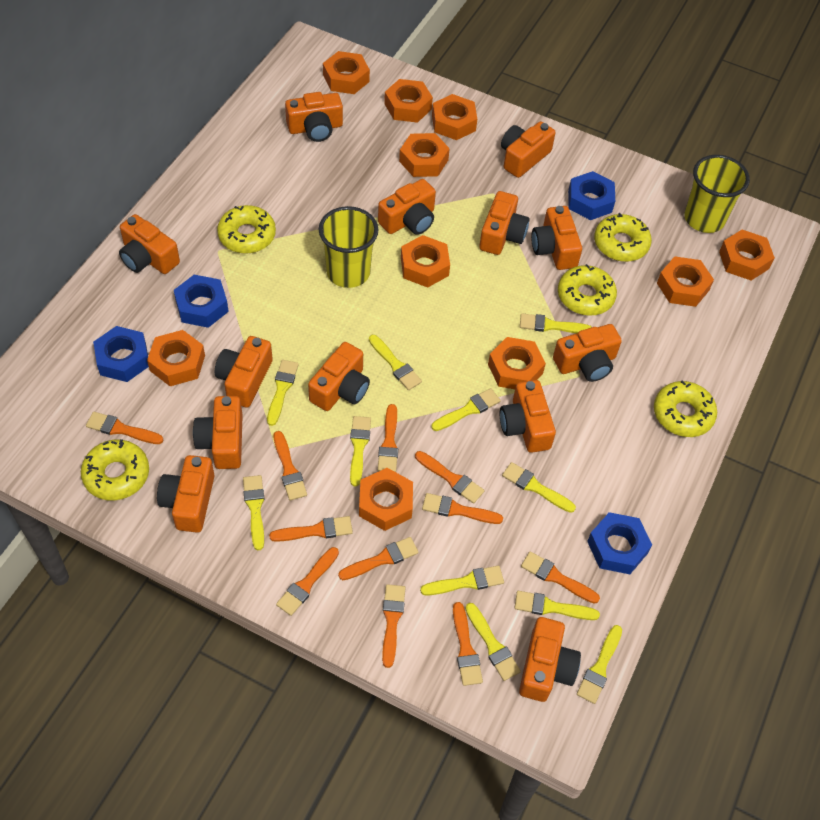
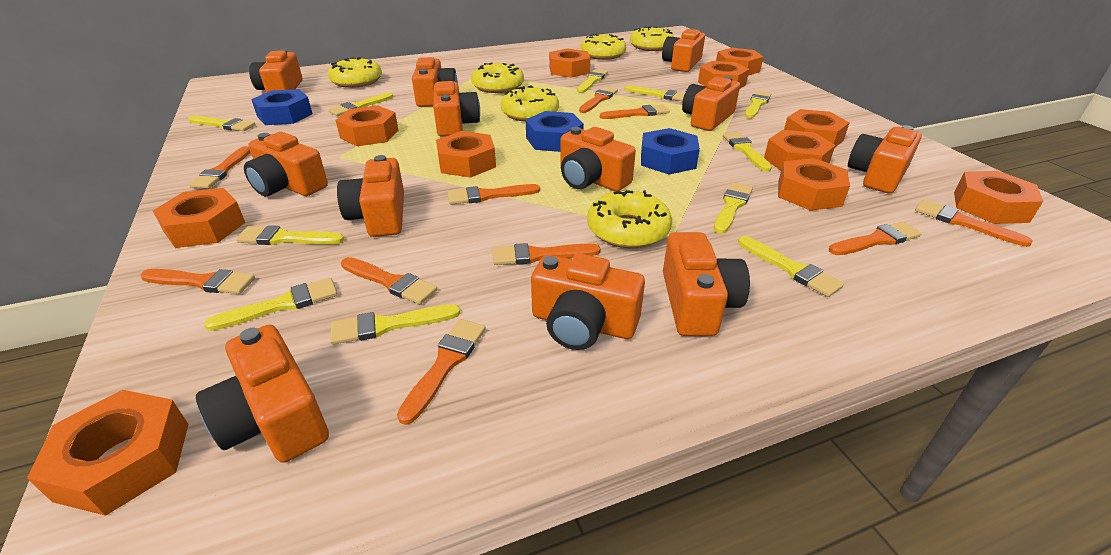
blue nut: 4 -> 3
orange brush: 11 -> 10
orange camera: 13 -> 12
orange nut: 10 -> 11
yellow cup: 2 -> 0
yellow donut: 5 -> 6

